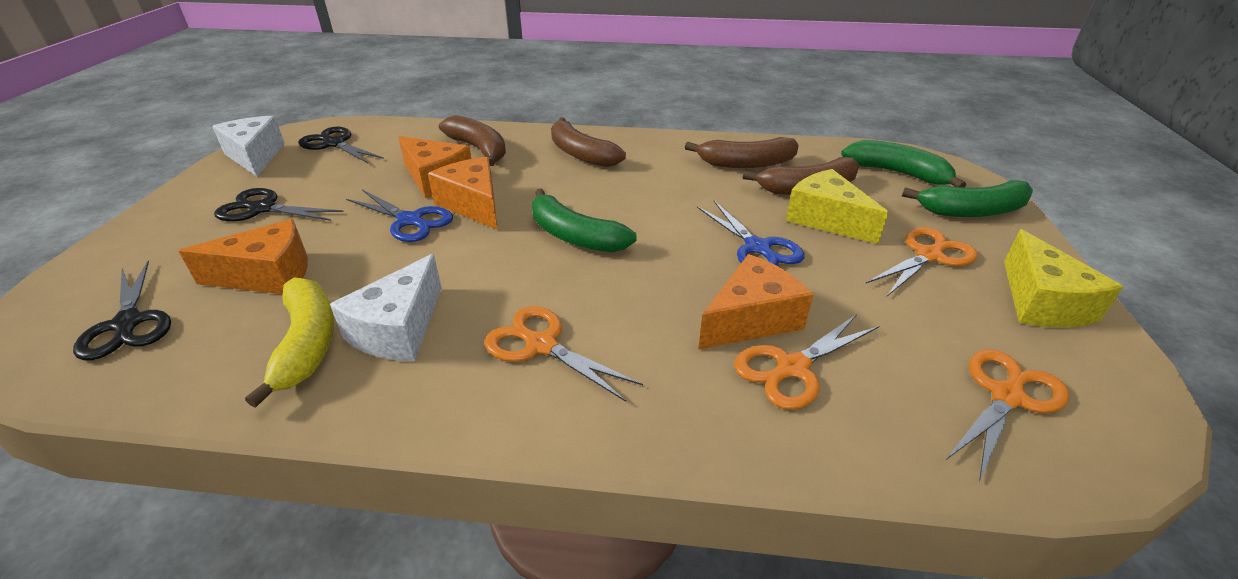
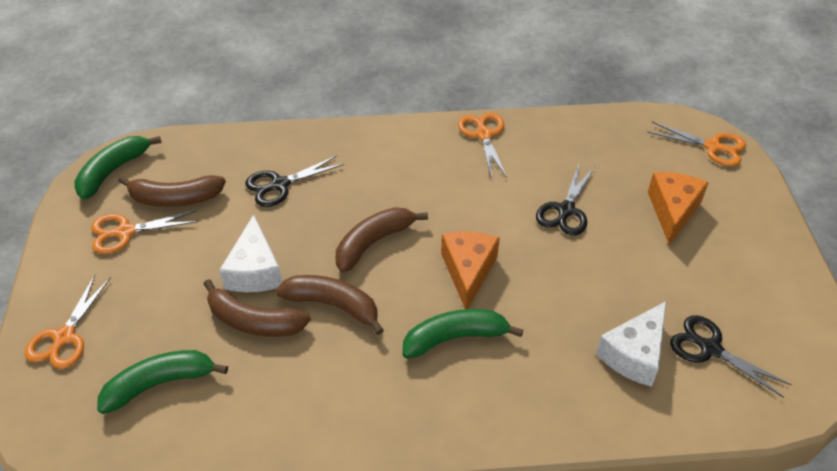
blue scissors: 2 -> 0
orange cheese: 4 -> 2
yellow banana: 1 -> 0
yellow cheese: 2 -> 0

